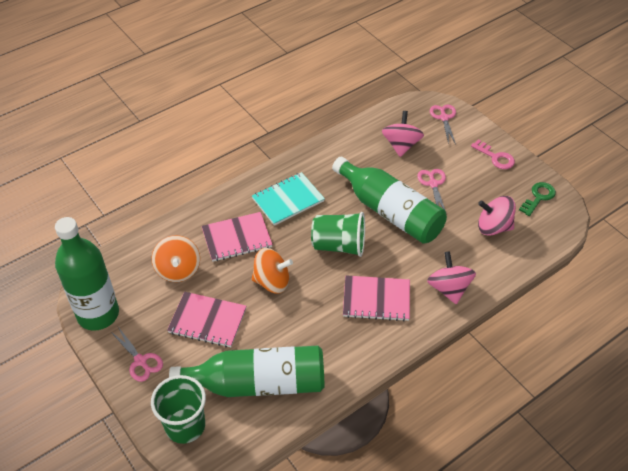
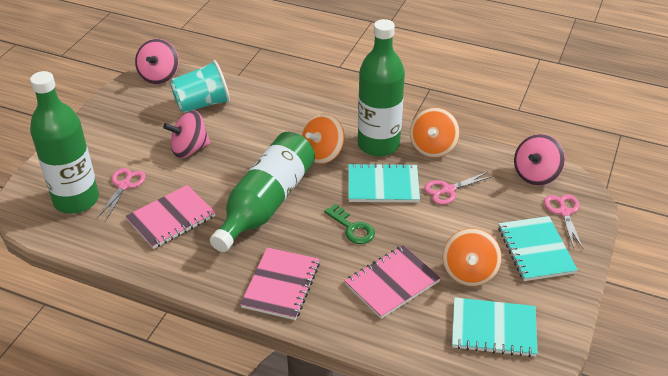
green cup: 2 -> 0
orange spinning top: 2 -> 3
pink key: 1 -> 0
turquoise cup: 0 -> 1
turquoise notebook: 1 -> 3

